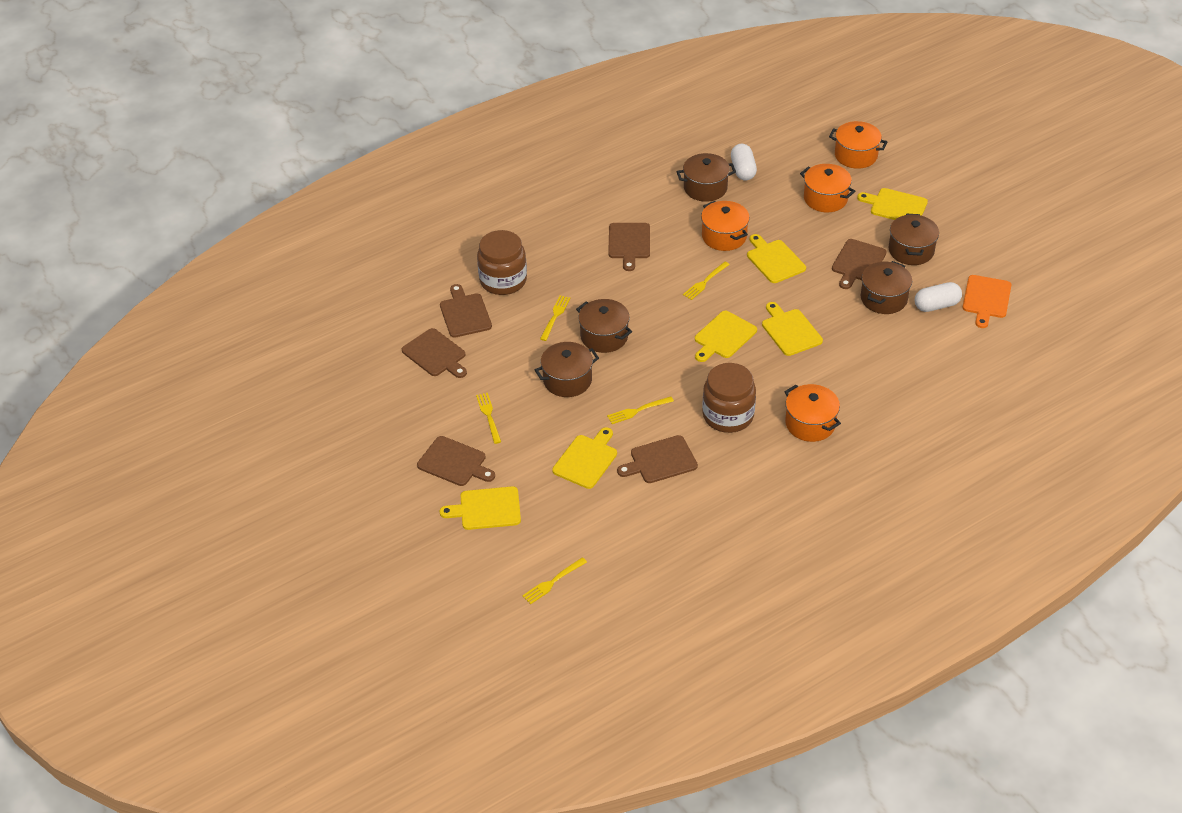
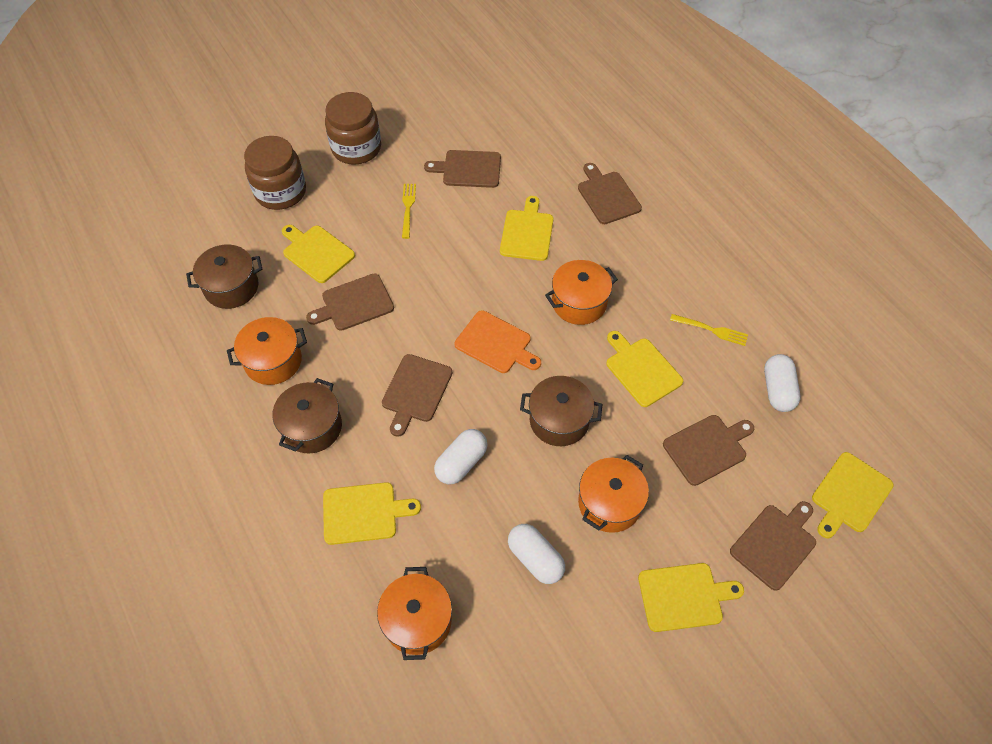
brown pot: 5 -> 3
white capsule: 2 -> 3
yellow fork: 5 -> 2

